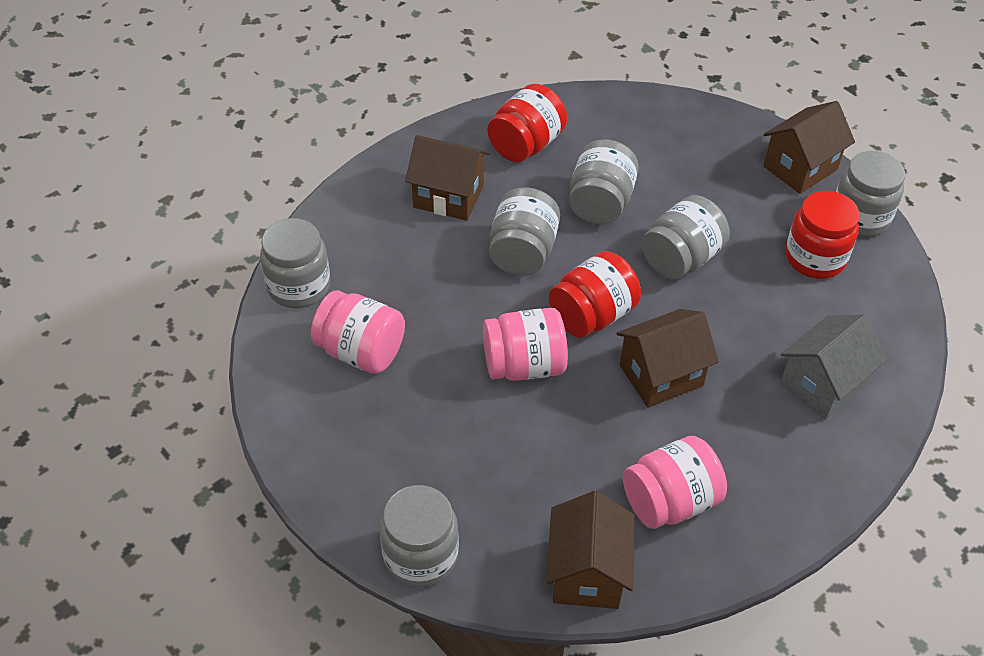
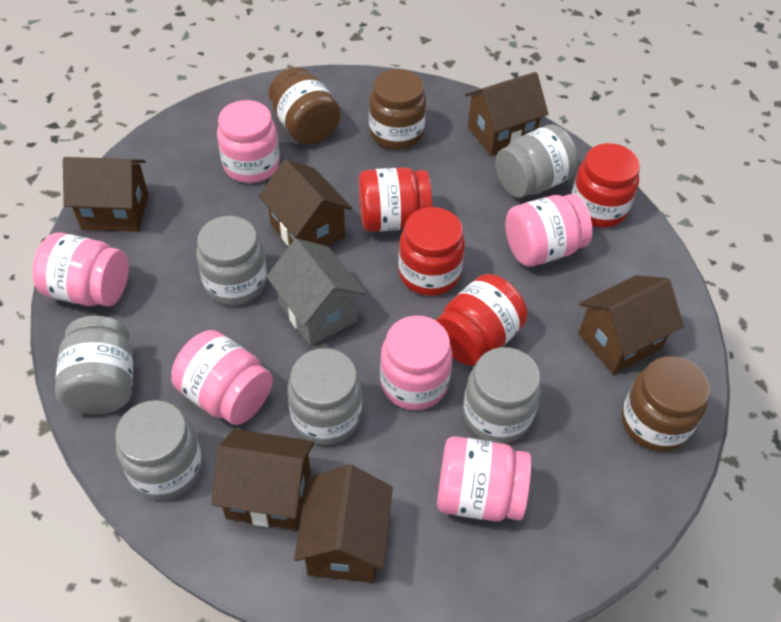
brown house: 4 -> 6
brown jar: 0 -> 3
pink jar: 3 -> 6
red jar: 3 -> 4

